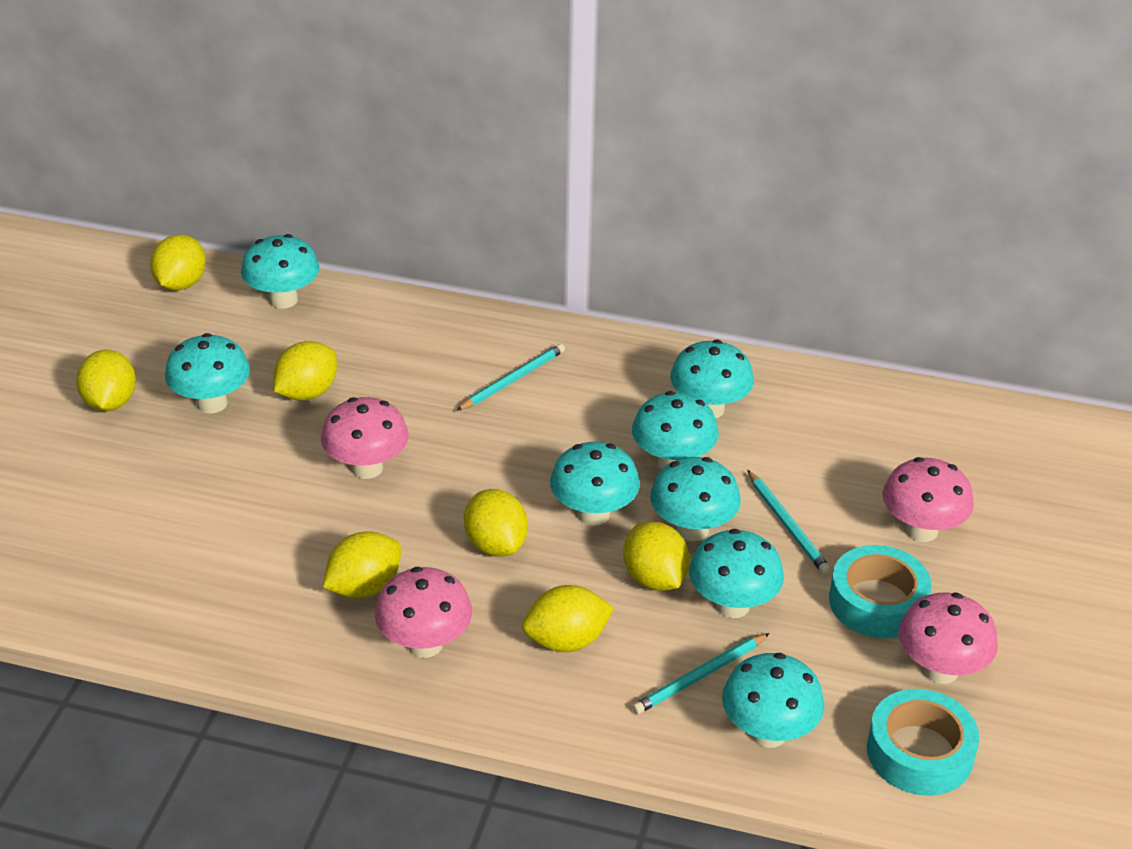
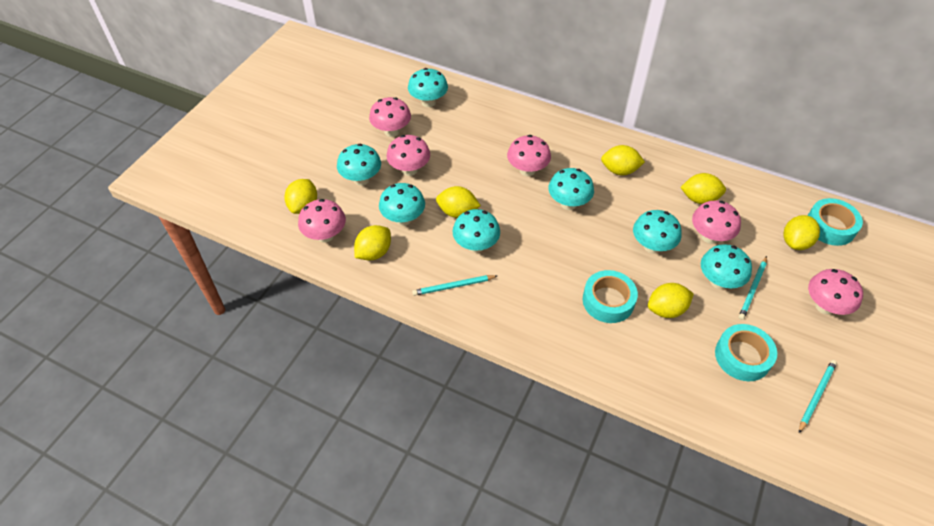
pink mushroom: 4 -> 6
turquoise mushroom: 8 -> 7
turquoise tape: 2 -> 3

